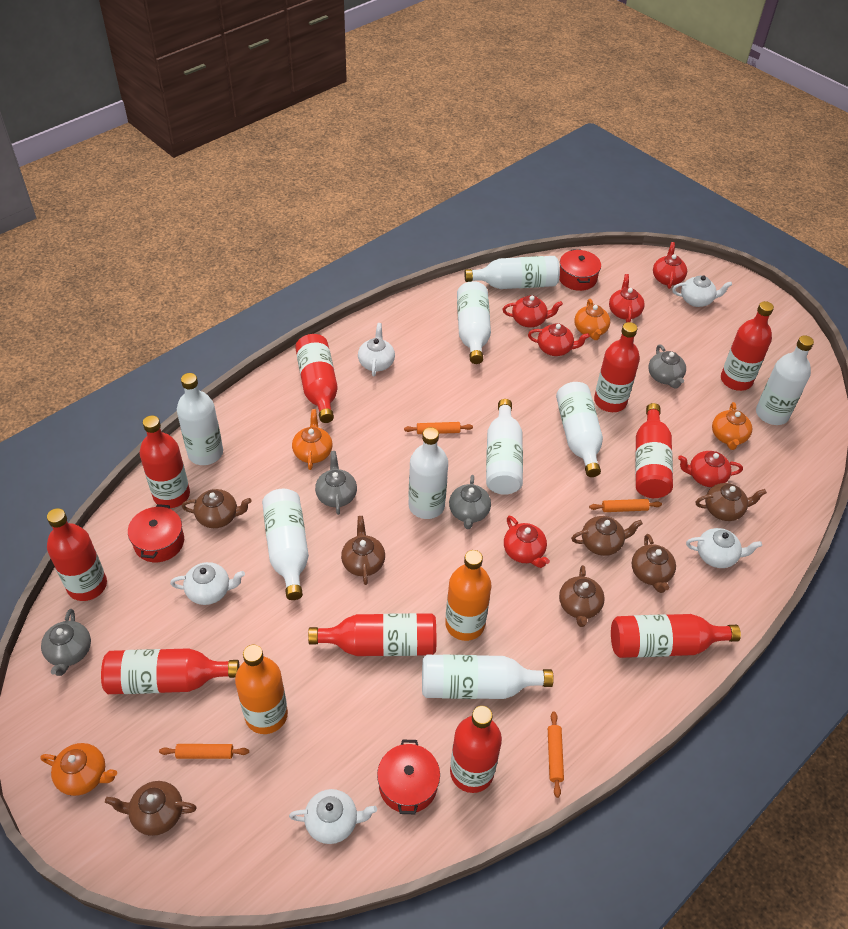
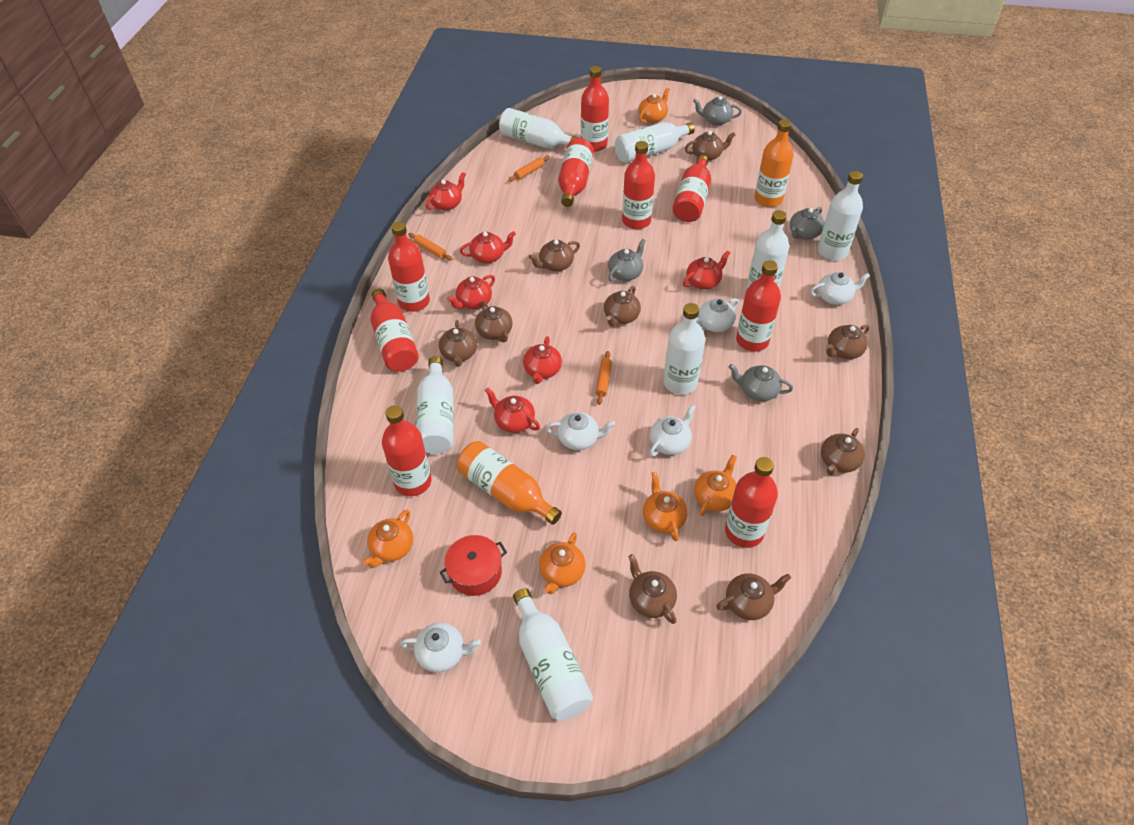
brown teapot: 7 -> 9
orange rolling pin: 4 -> 3
orange teapot: 4 -> 5
red bottle: 10 -> 9
red pot: 3 -> 1
white bottle: 9 -> 7

